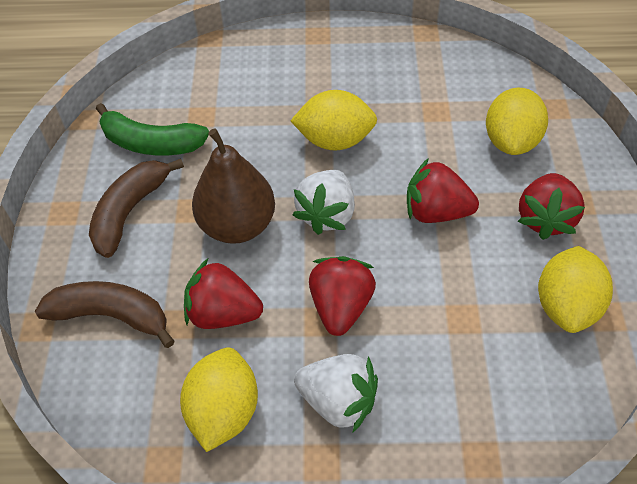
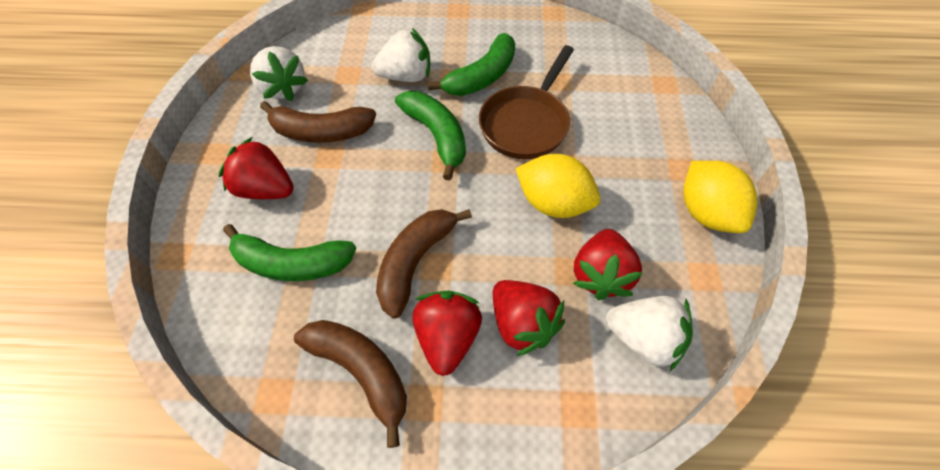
brown banana: 2 -> 3
brown pan: 0 -> 1
brown pear: 1 -> 0
green banana: 1 -> 3
white strawberry: 2 -> 3
yellow lemon: 4 -> 2

